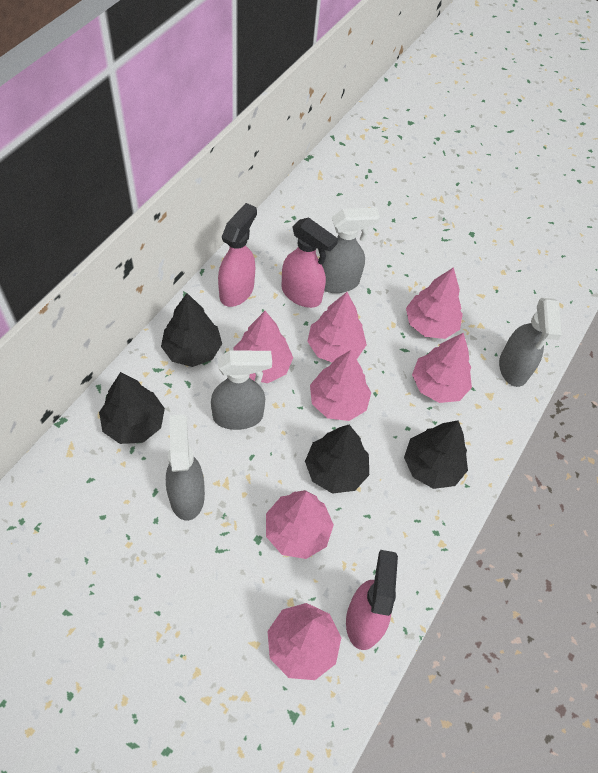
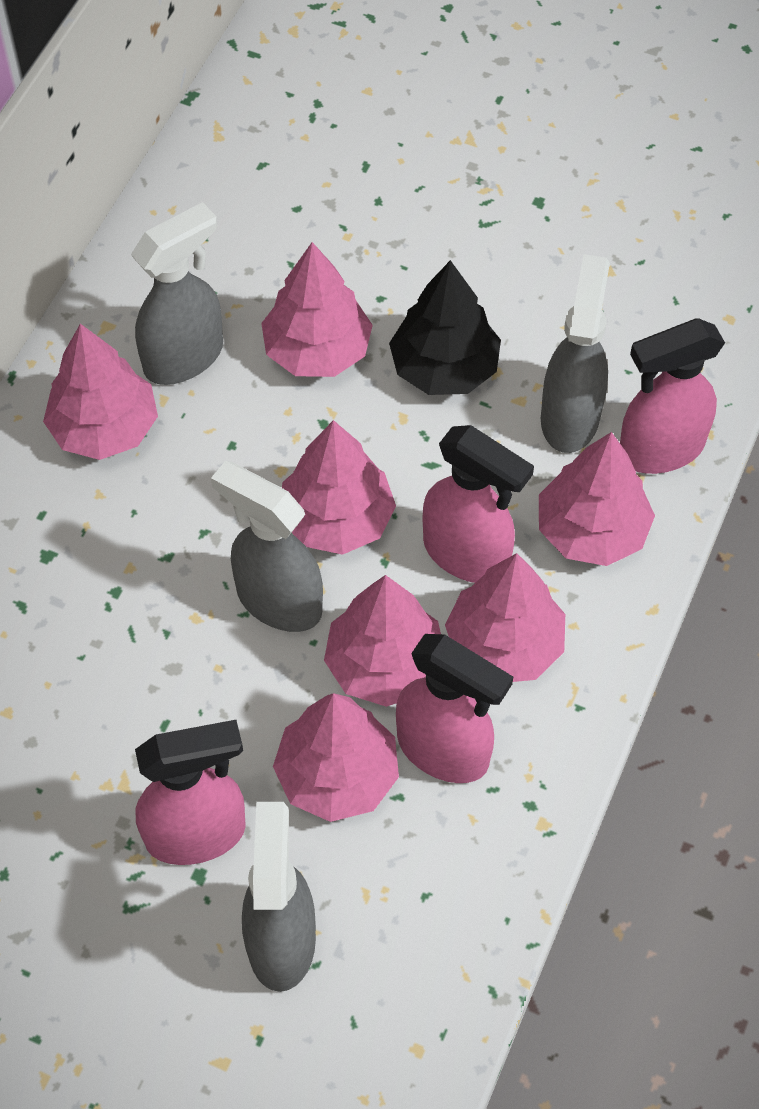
black tree: 4 -> 1
pink spray bottle: 3 -> 4

